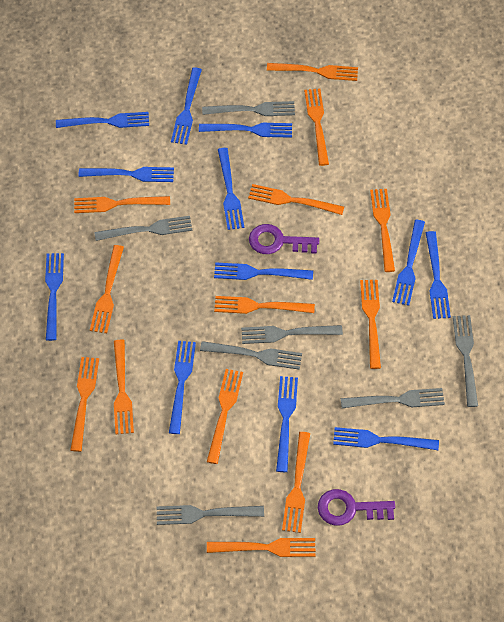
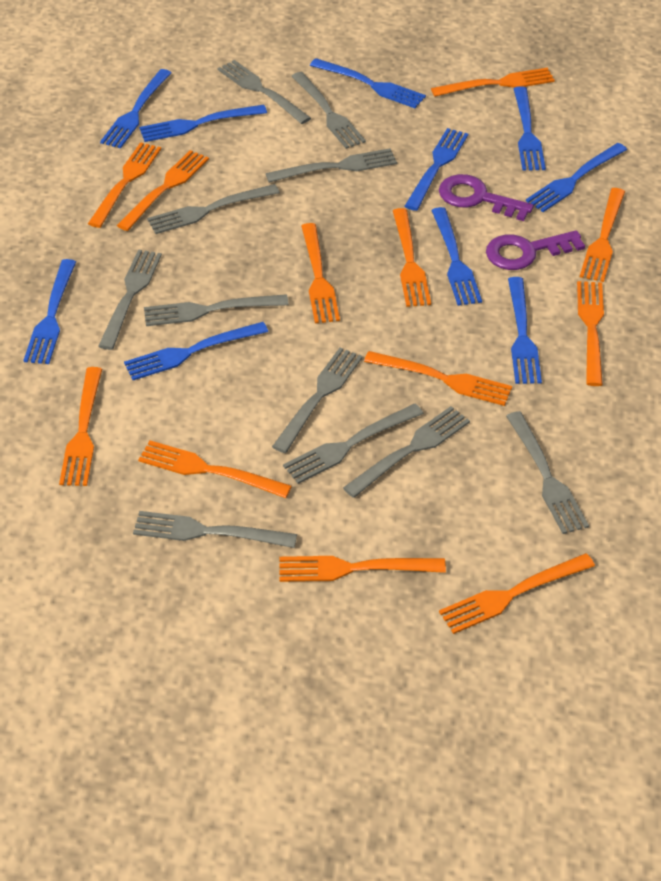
blue fork: 12 -> 10
grey fork: 7 -> 11
orange fork: 13 -> 12

